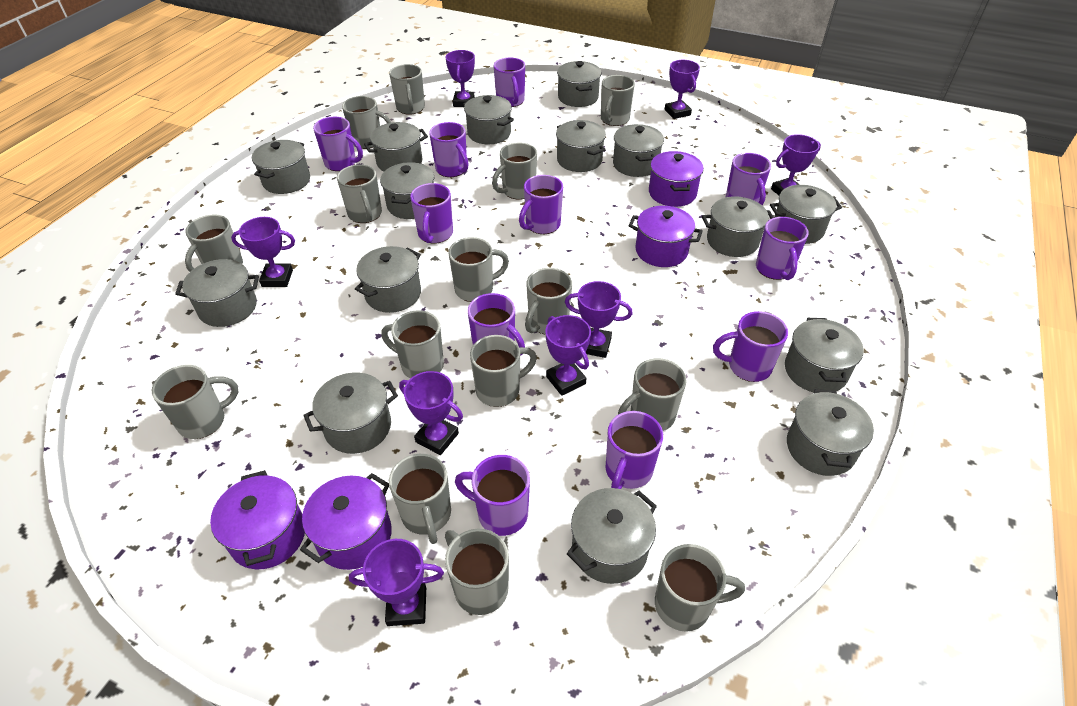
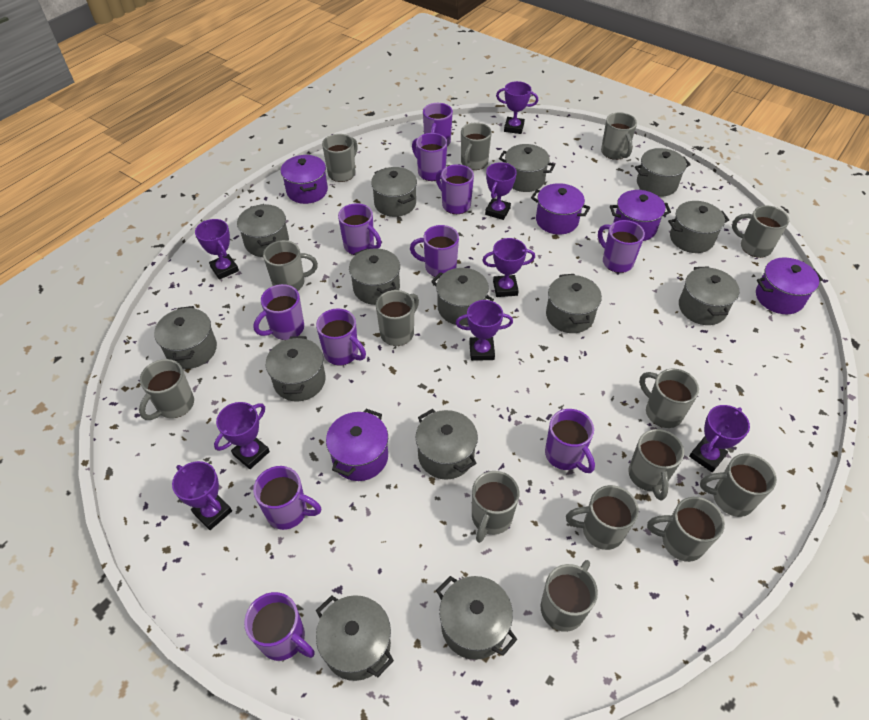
grey mug: 15 -> 14
grey pot: 15 -> 14
purple pot: 4 -> 5

